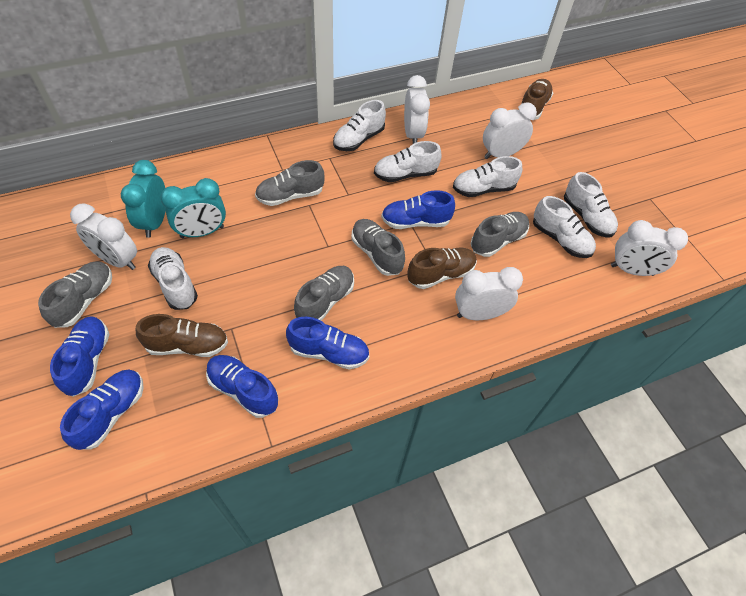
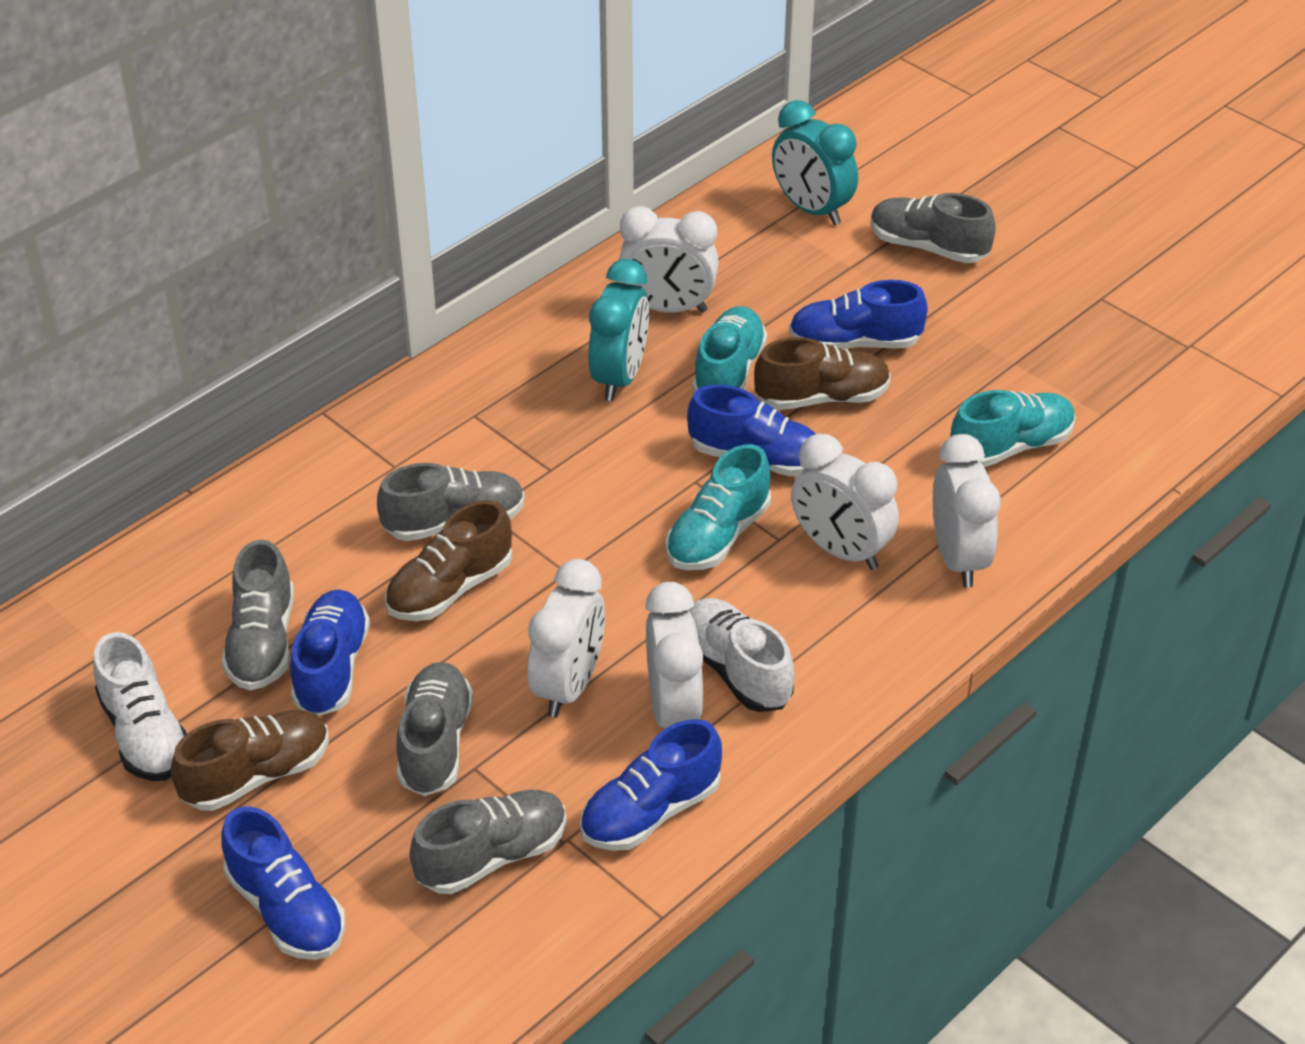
turquoise shoe: 0 -> 3
white shoe: 6 -> 2

